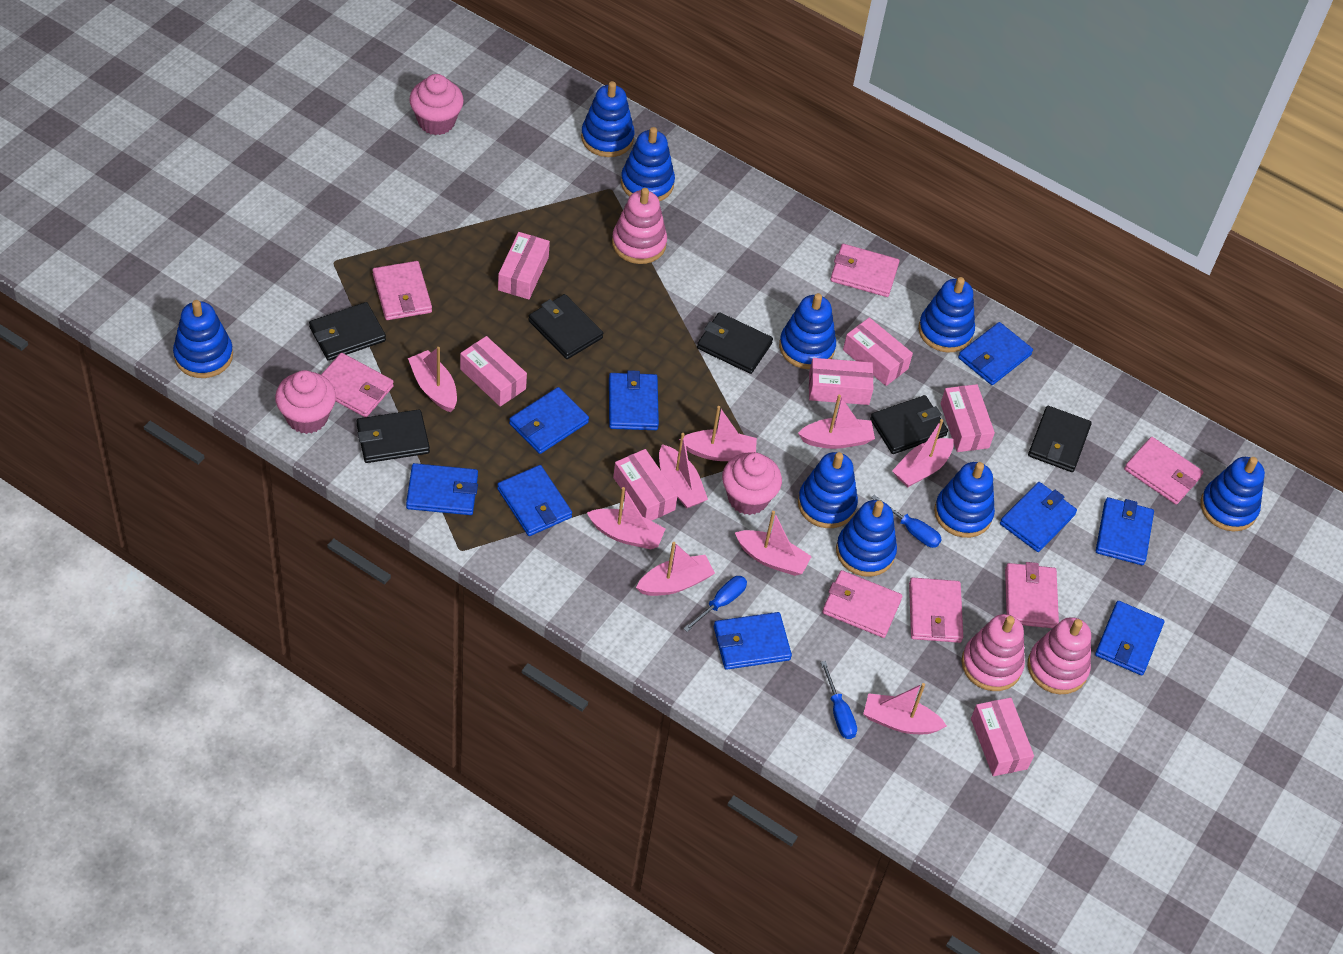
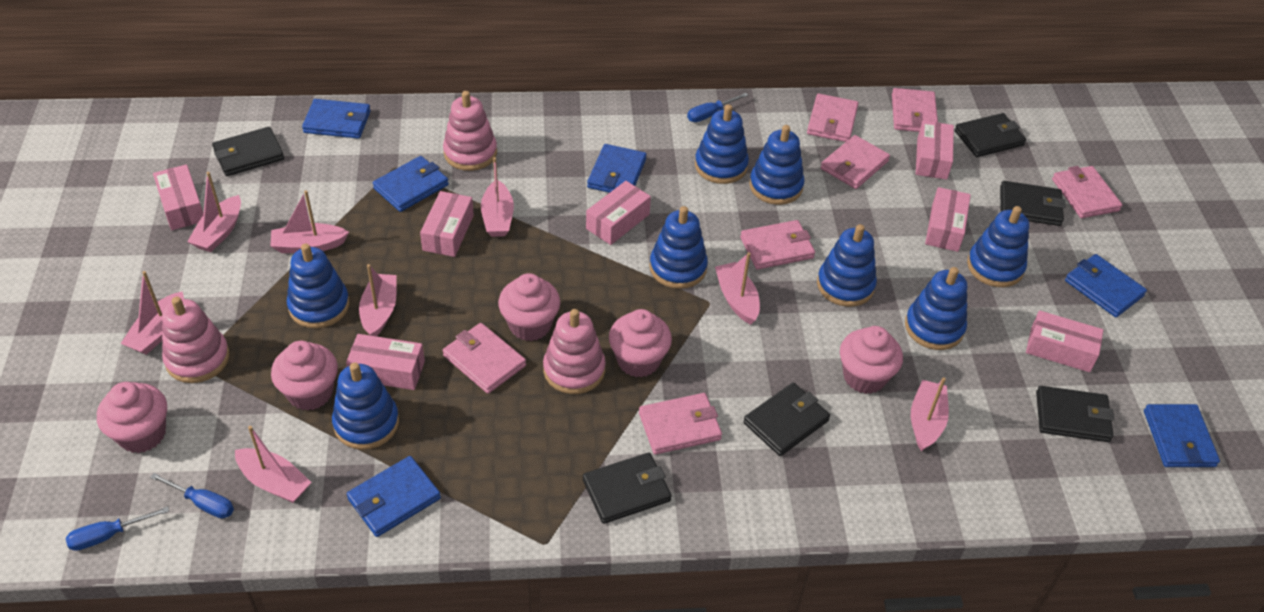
blue stacking toy: 9 -> 8
blue wallet: 9 -> 6
pink boat: 9 -> 8
pink cupcake: 3 -> 5

